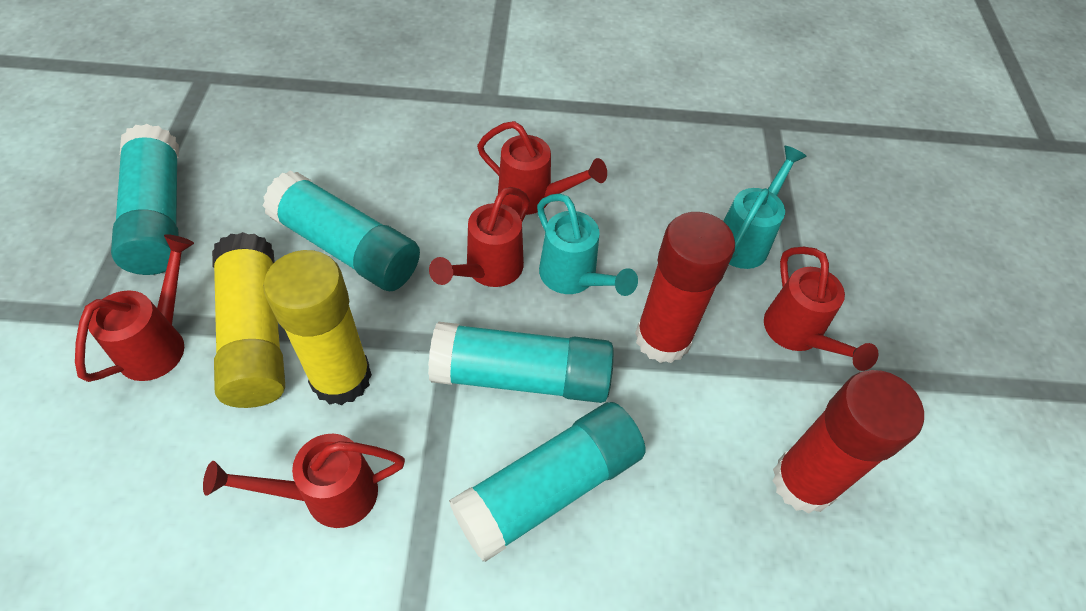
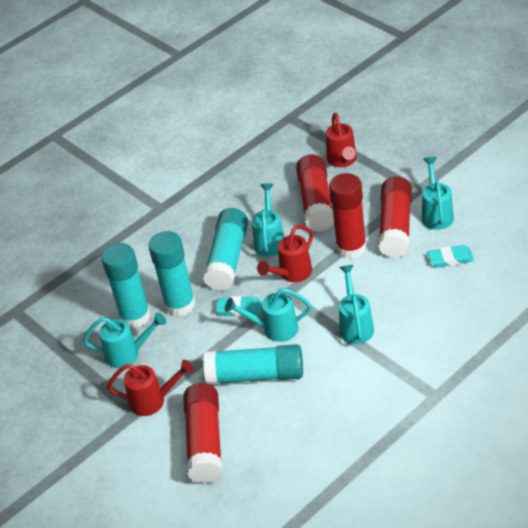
red glue stick: 2 -> 4
red watering can: 5 -> 3
turquoise eraser: 0 -> 2
turquoise watering can: 2 -> 5
yellow glue stick: 2 -> 0

